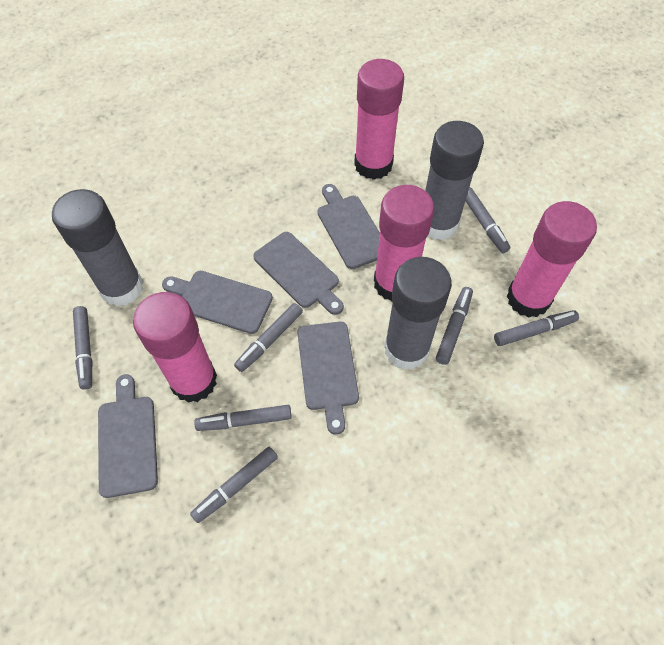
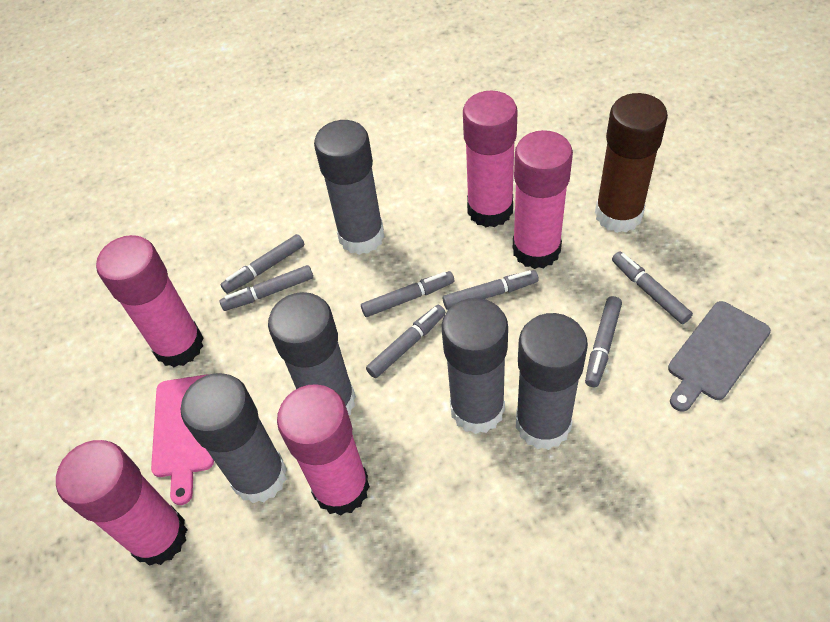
brown glue stick: 0 -> 1
grey cutting board: 5 -> 1
grey glue stick: 3 -> 5
pink cutting board: 0 -> 1
pink glue stick: 4 -> 5

